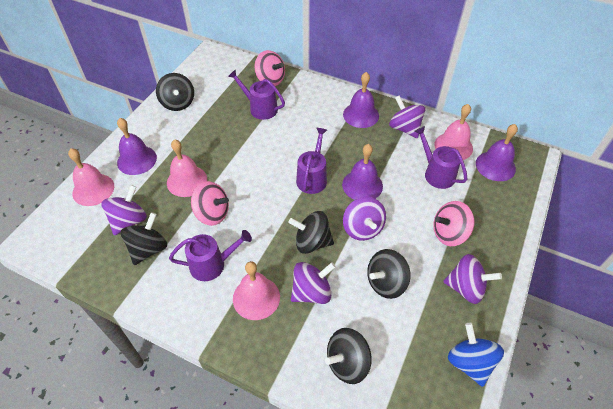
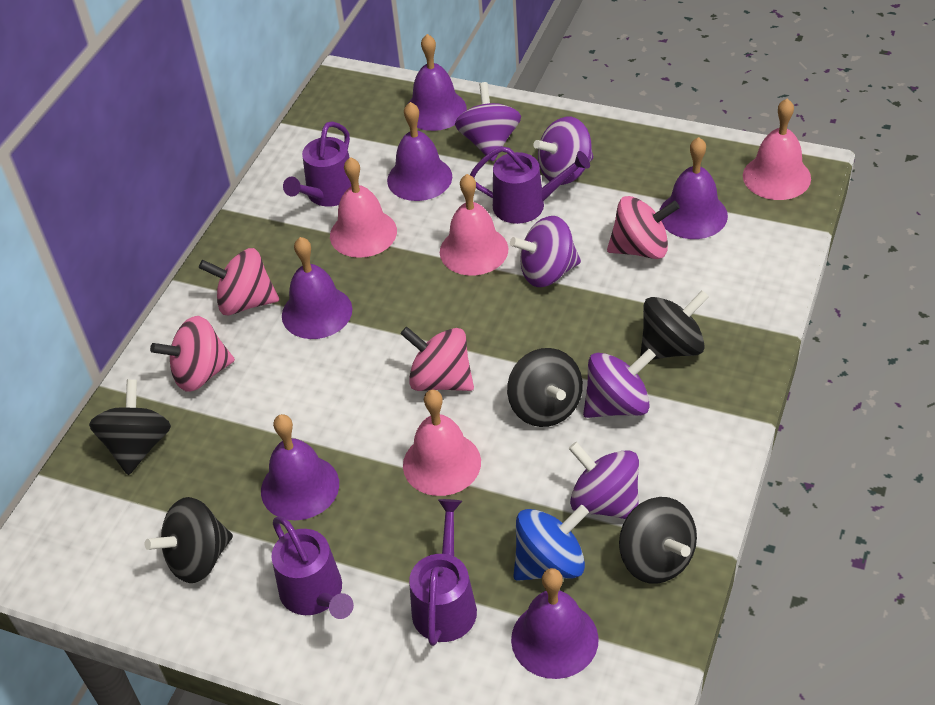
pink spinning top: 3 -> 4
purple bell: 4 -> 6

